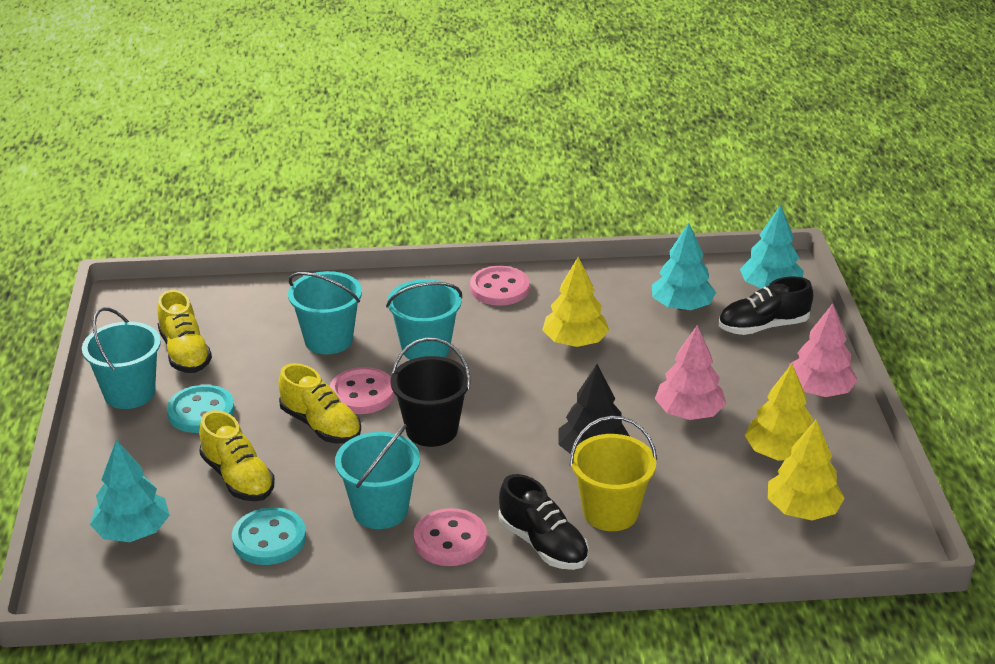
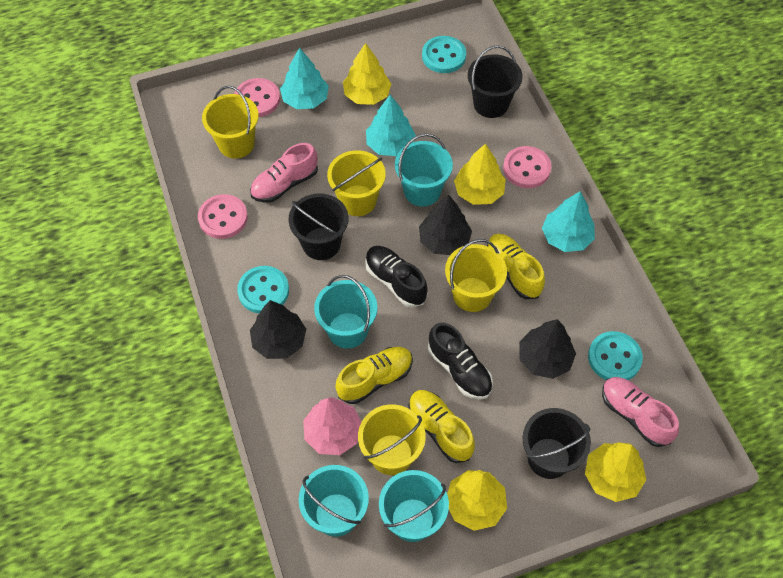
black bucket: 1 -> 3
black tree: 1 -> 3
pink shoe: 0 -> 2
pink tree: 2 -> 1
turquoise button: 2 -> 3
yellow bucket: 1 -> 4
yellow tree: 3 -> 4

